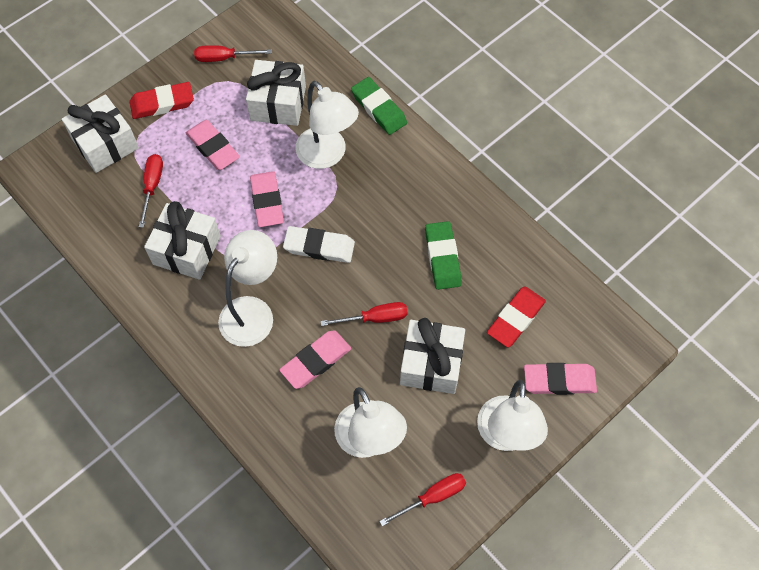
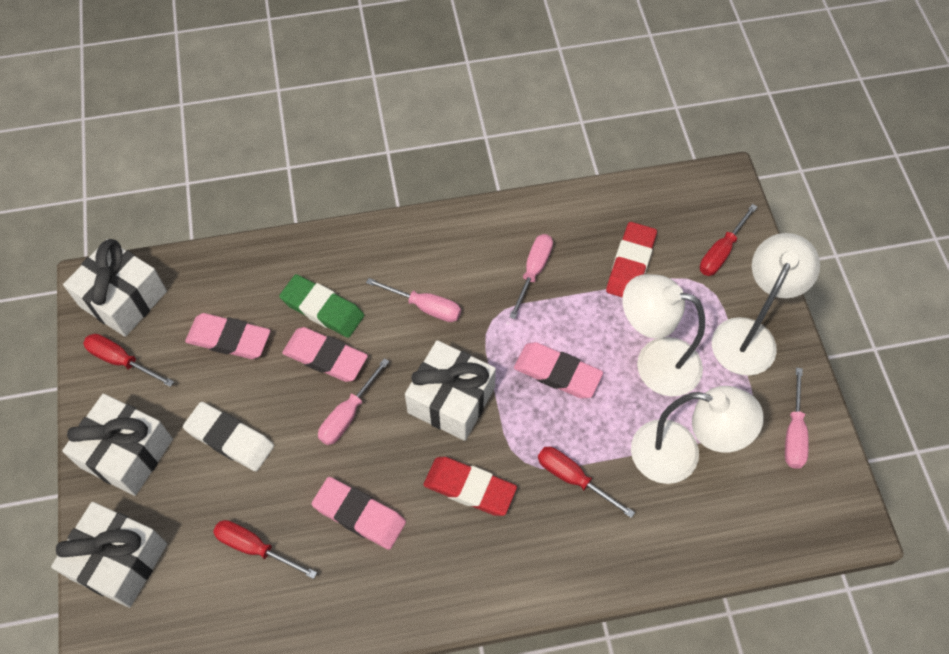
green eraser: 2 -> 1
pink screwdriver: 0 -> 4
white lamp: 4 -> 3

